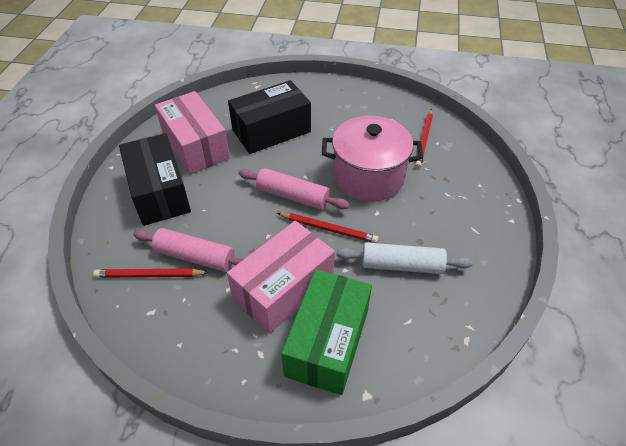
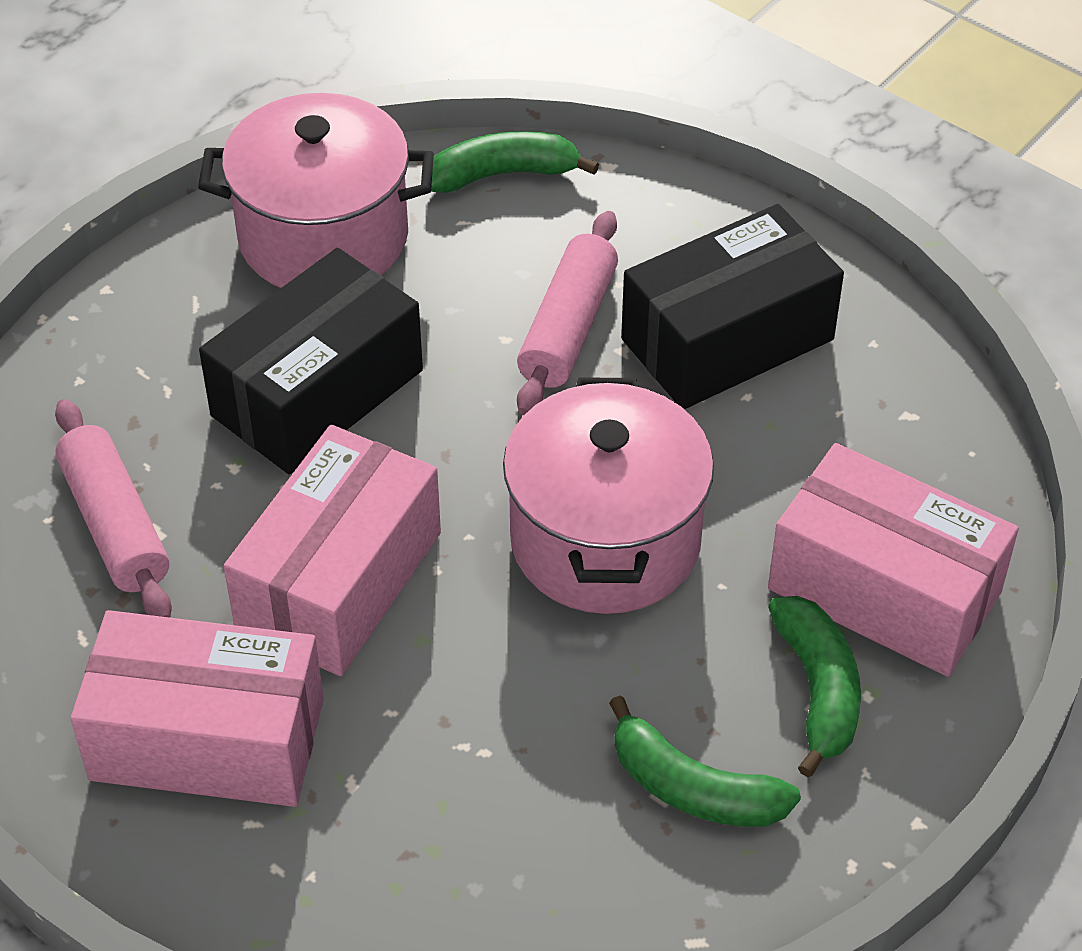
green banana: 0 -> 3
green box: 1 -> 0
pink box: 2 -> 3
pink pot: 1 -> 2
red pencil: 3 -> 0
white rolling pin: 1 -> 0

